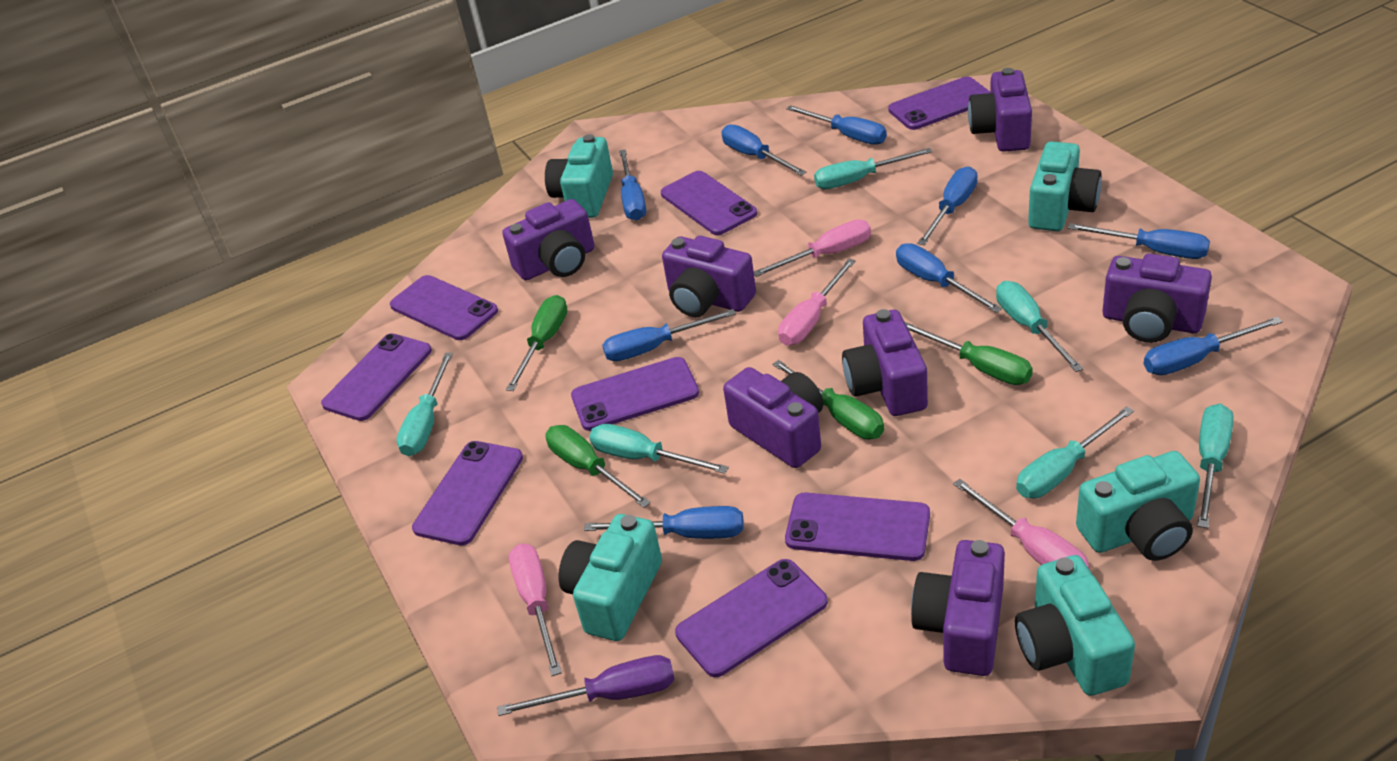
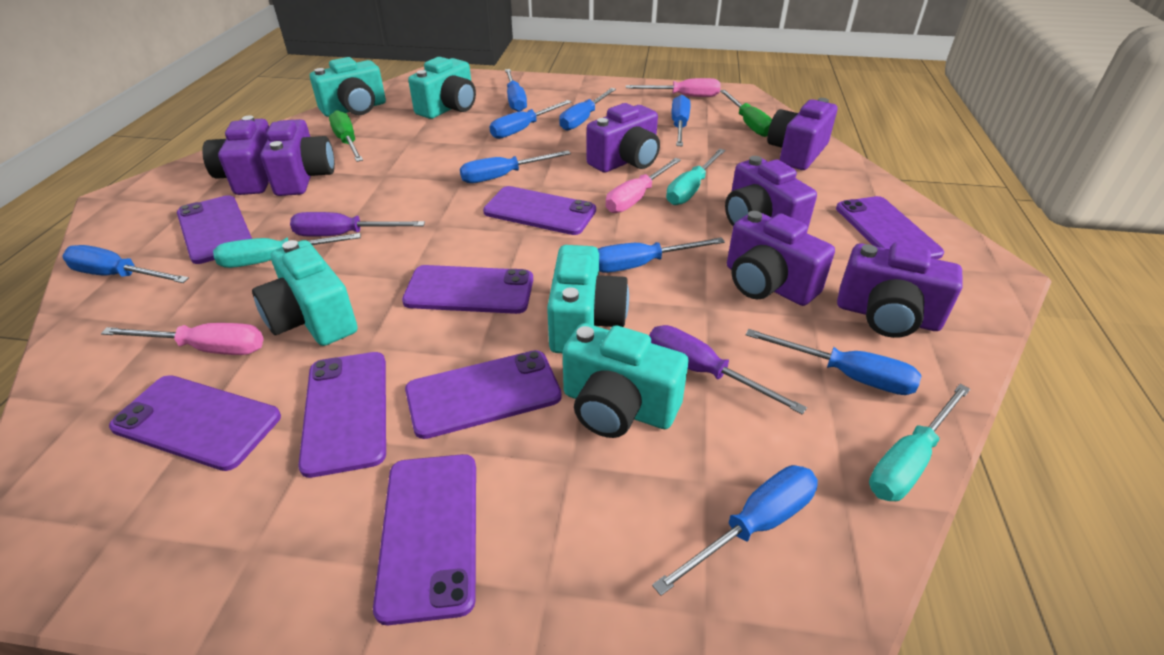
green screwdriver: 4 -> 2
pink screwdriver: 4 -> 3
purple screwdriver: 1 -> 2
turquoise screwdriver: 6 -> 3

